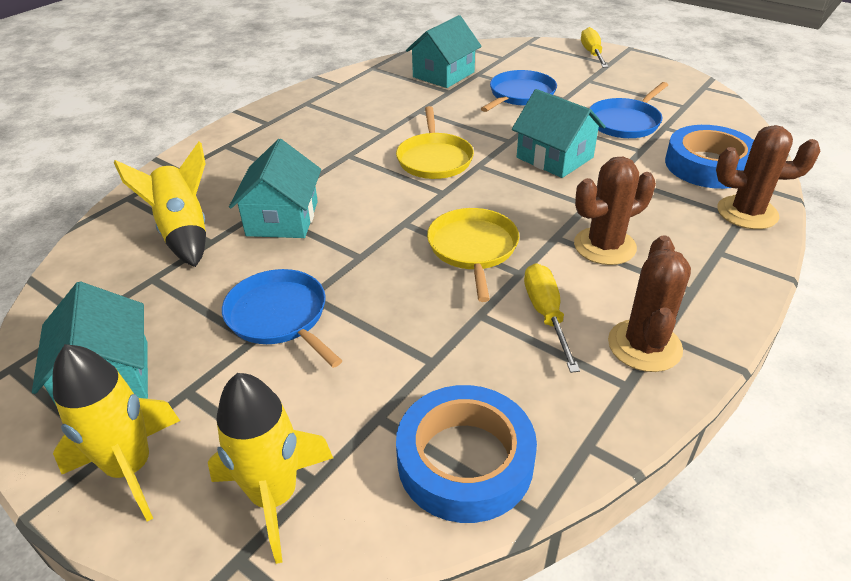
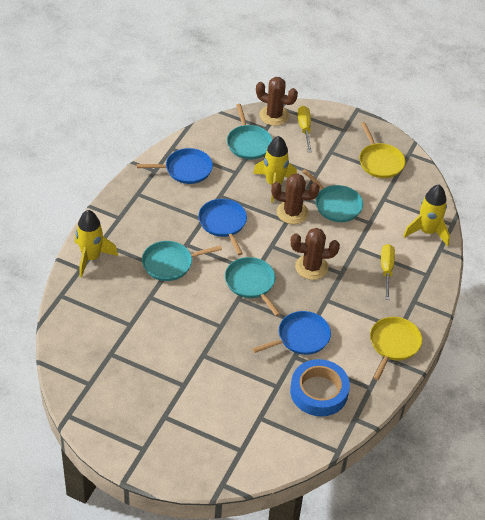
blue tape: 2 -> 1
turquoise house: 4 -> 0
turquoise pan: 0 -> 4

